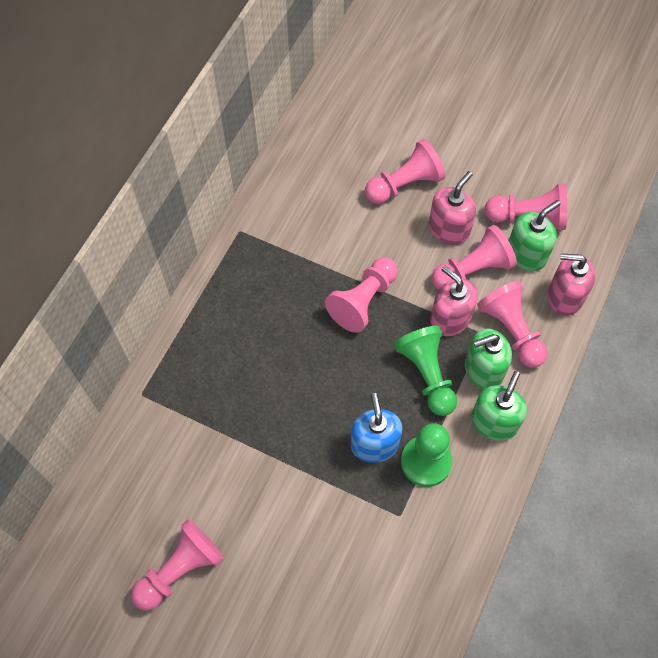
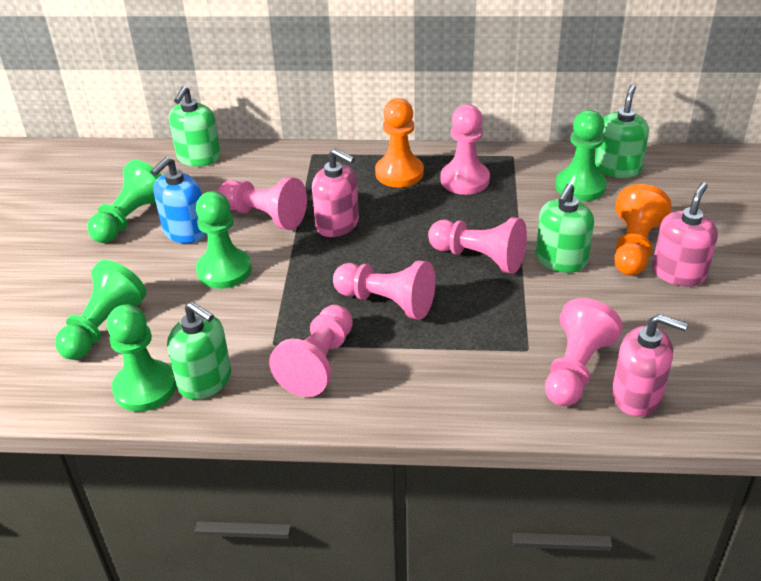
green pawn: 2 -> 5
green soap dispenser: 3 -> 4
orange pawn: 0 -> 2

